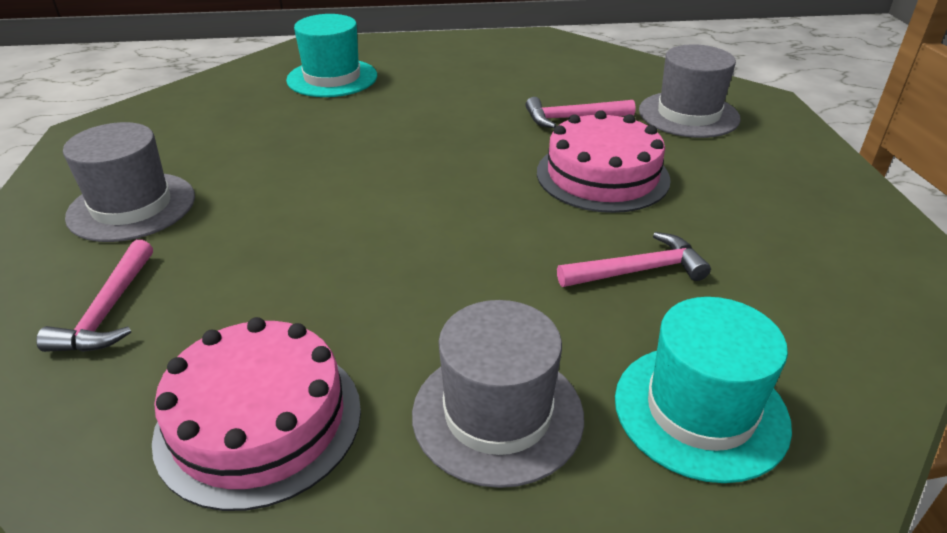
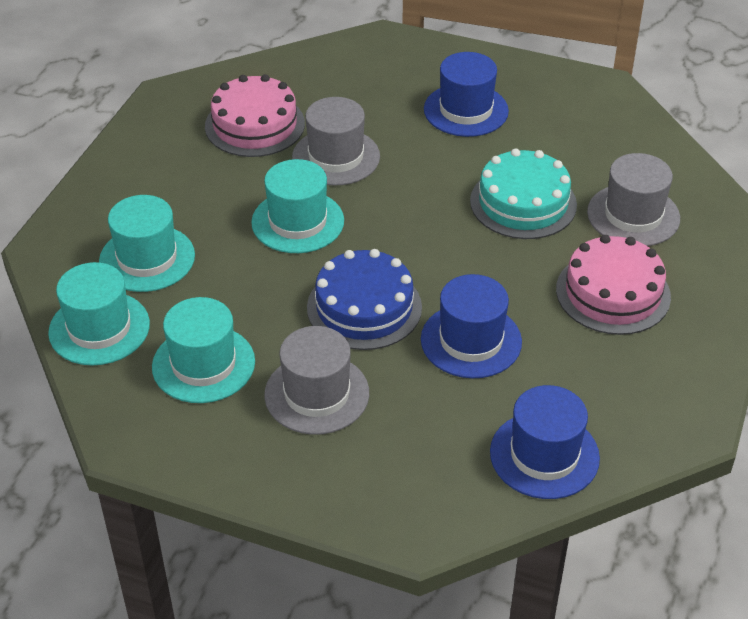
blue cake: 0 -> 1
blue hat: 0 -> 3
pink hammer: 3 -> 0
turquoise cake: 0 -> 1
turquoise hat: 2 -> 4

